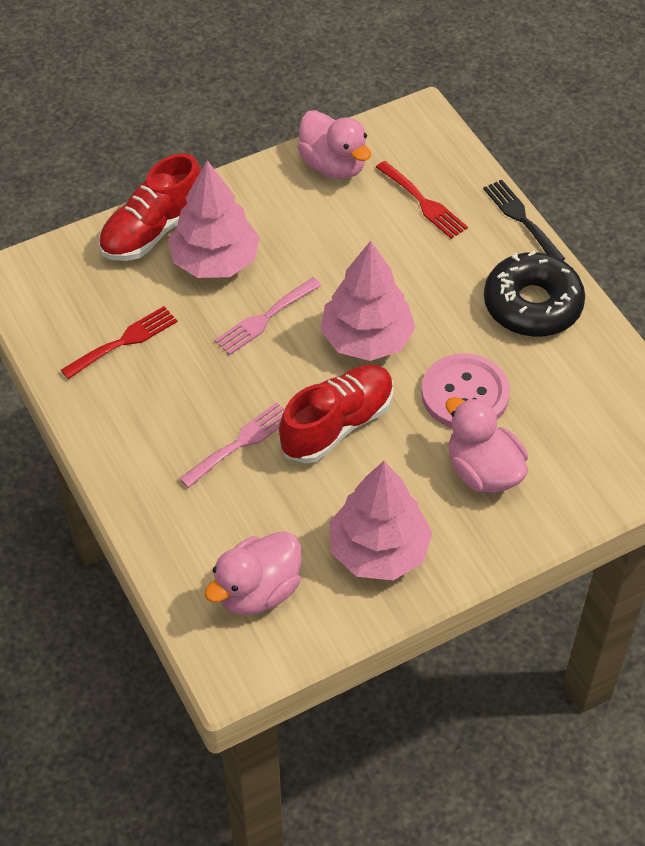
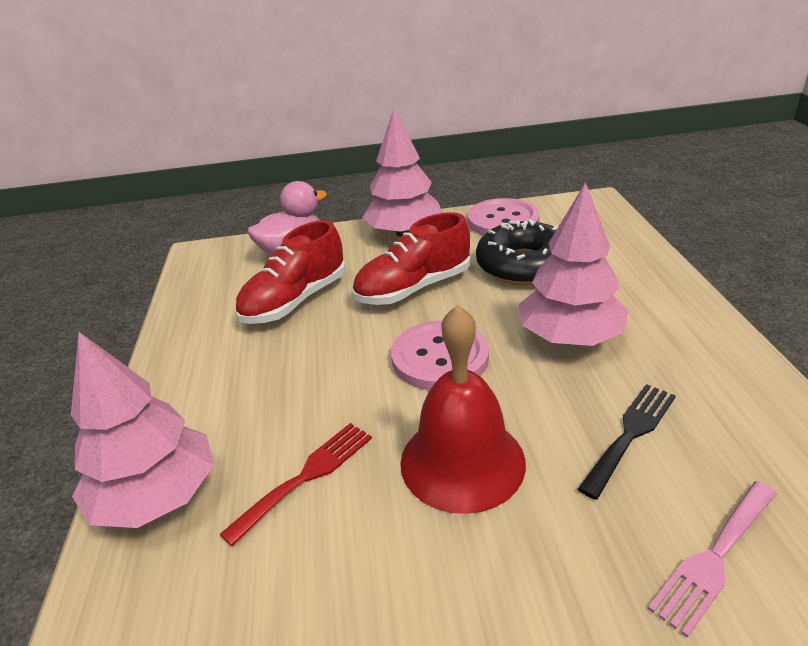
pink button: 1 -> 2
pink duck: 3 -> 1
pink fork: 2 -> 1
red bell: 0 -> 1
red fork: 2 -> 1

